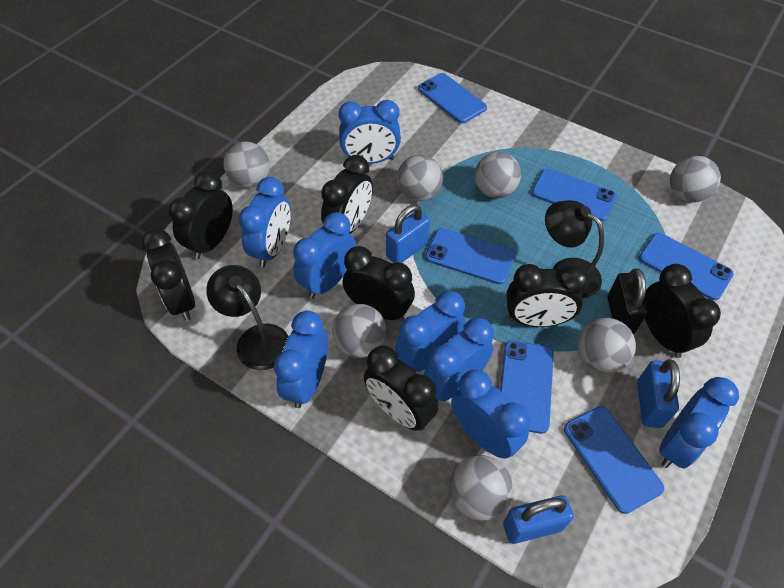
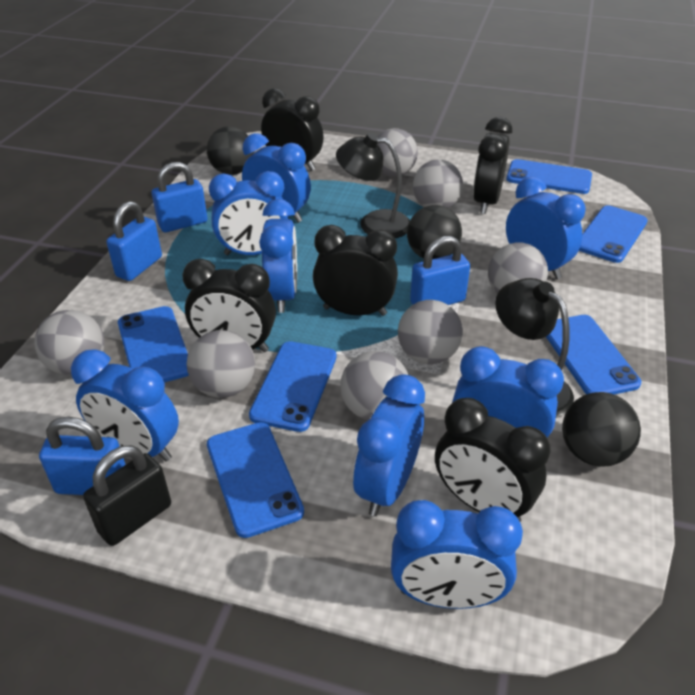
black ball: 0 -> 3
black clock: 7 -> 5
blue padlock: 3 -> 4

